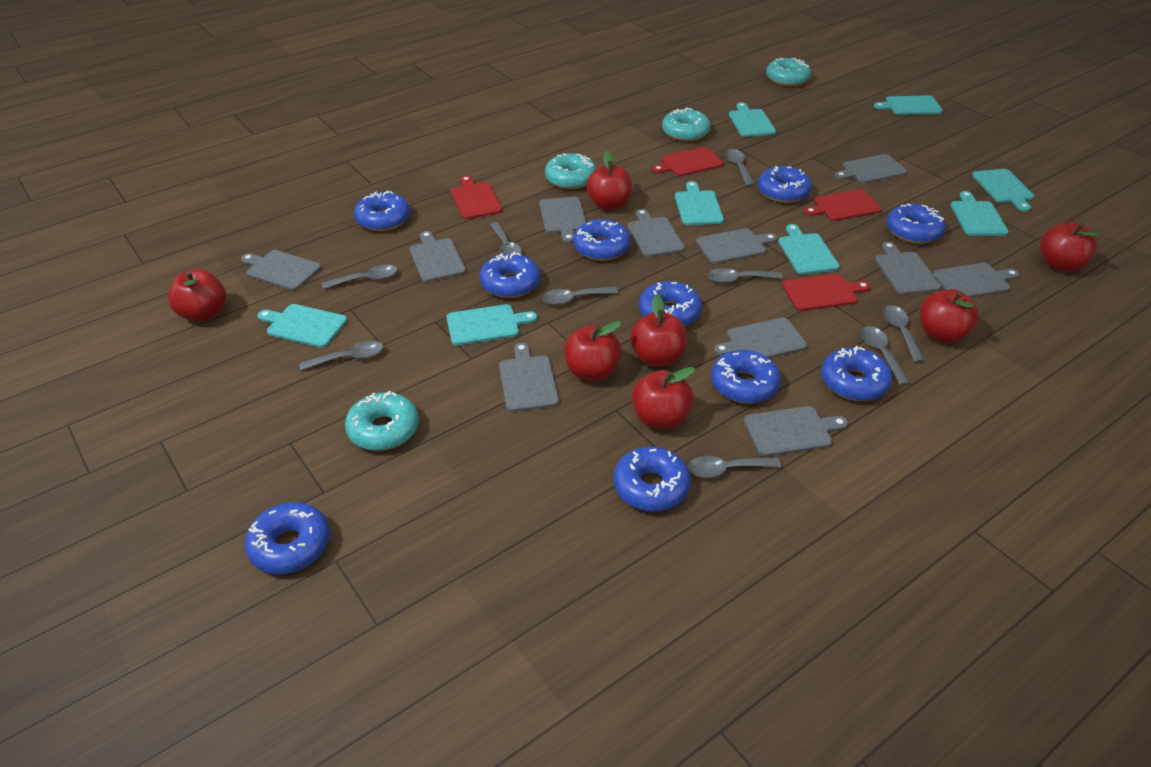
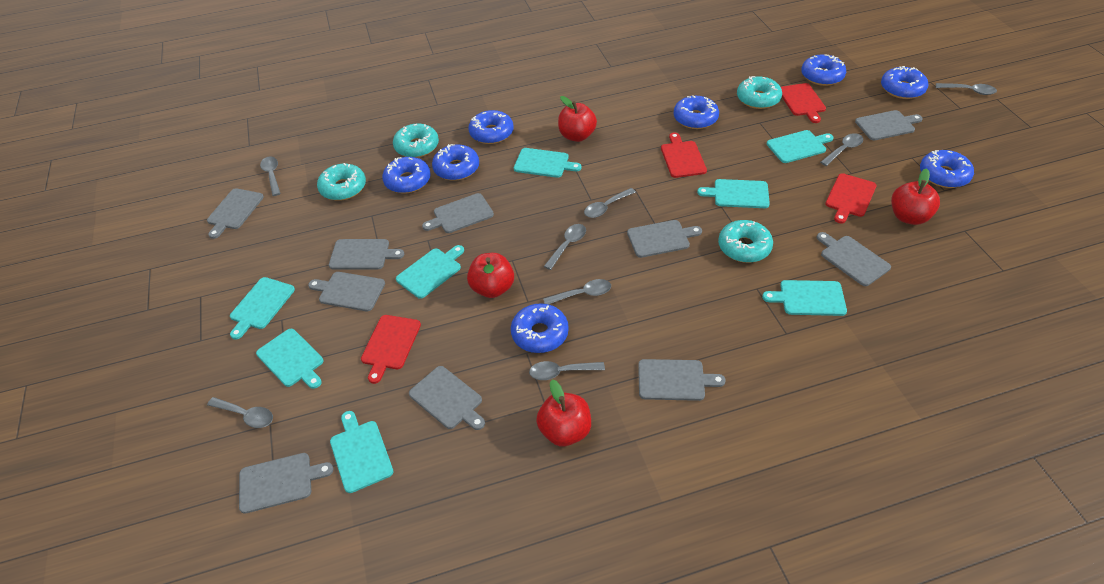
blue donut: 10 -> 8
grey cutting board: 11 -> 10
grey spoon: 9 -> 8
red apple: 7 -> 4

